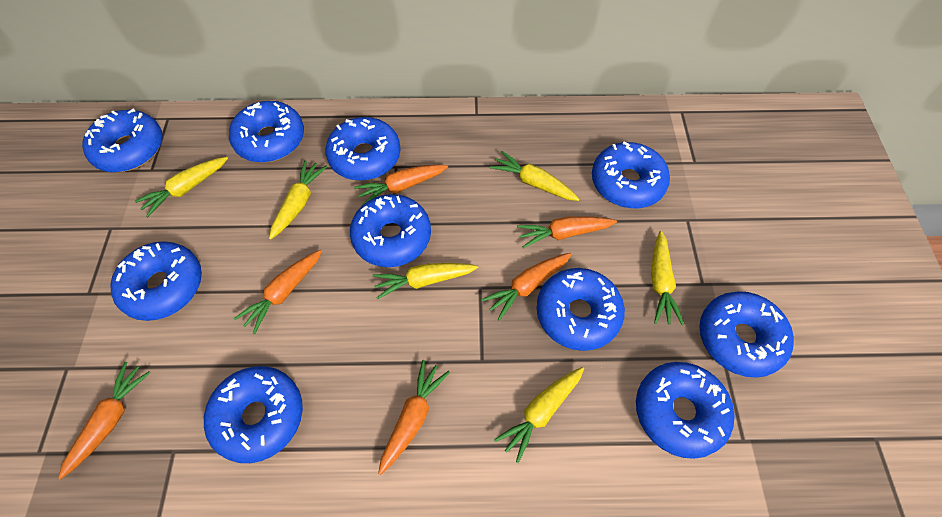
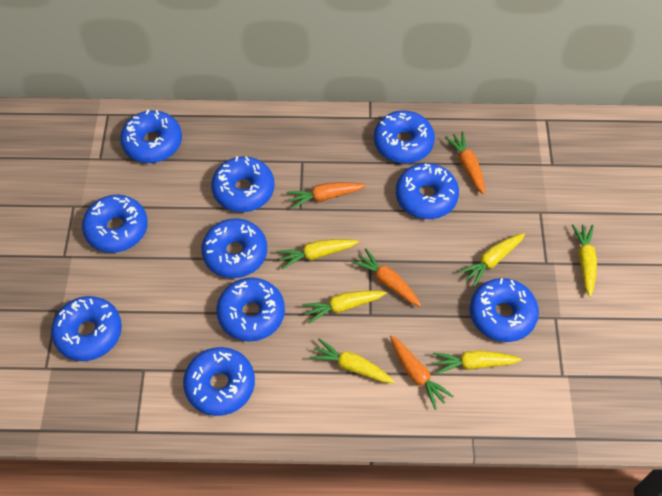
orange carrot: 6 -> 4

